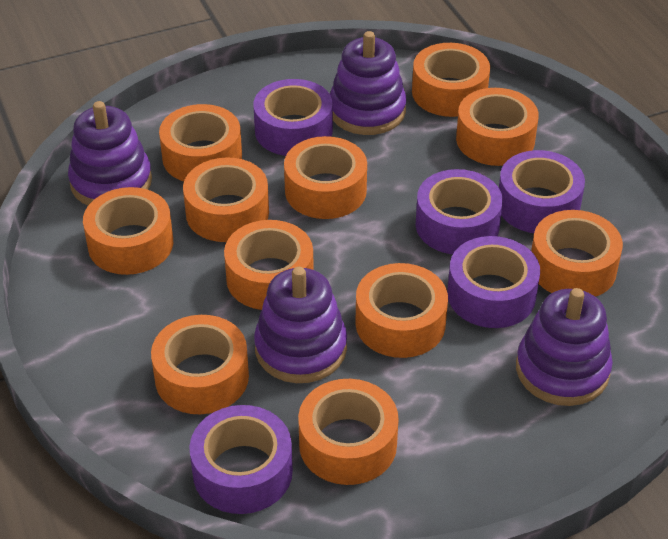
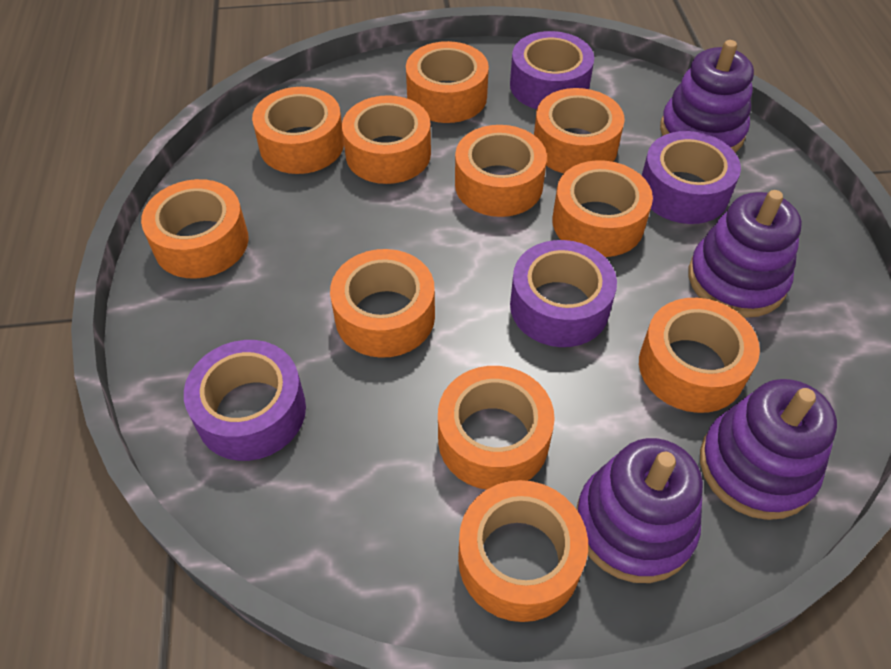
purple tape: 5 -> 4

